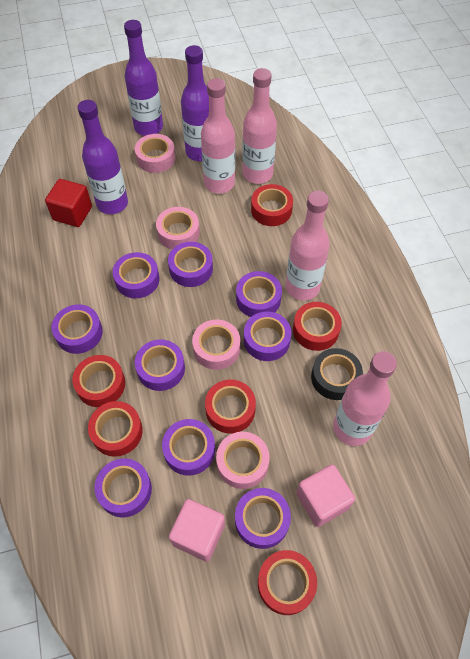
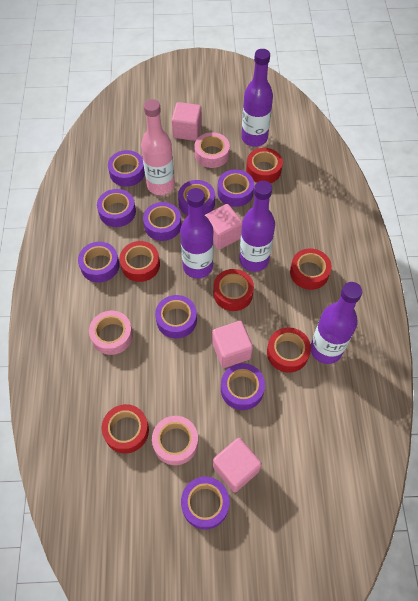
black tape: 1 -> 0
pink bottle: 4 -> 1
pink cube: 2 -> 4
pink tape: 4 -> 3
purple bottle: 3 -> 4
red cube: 1 -> 0

